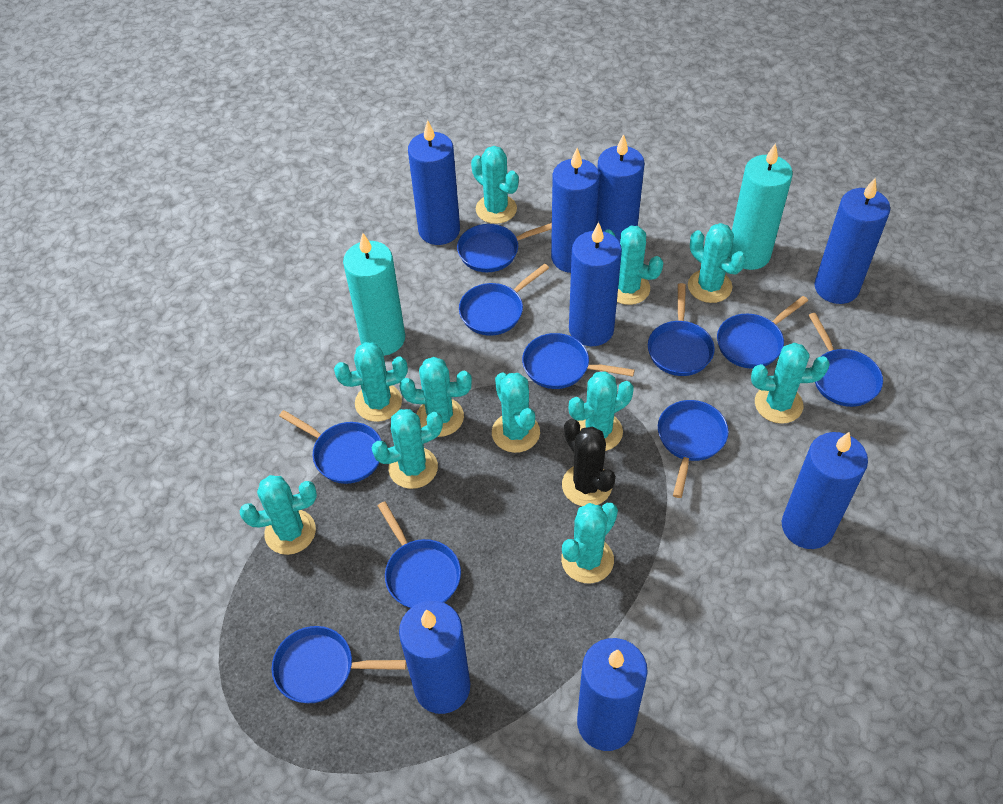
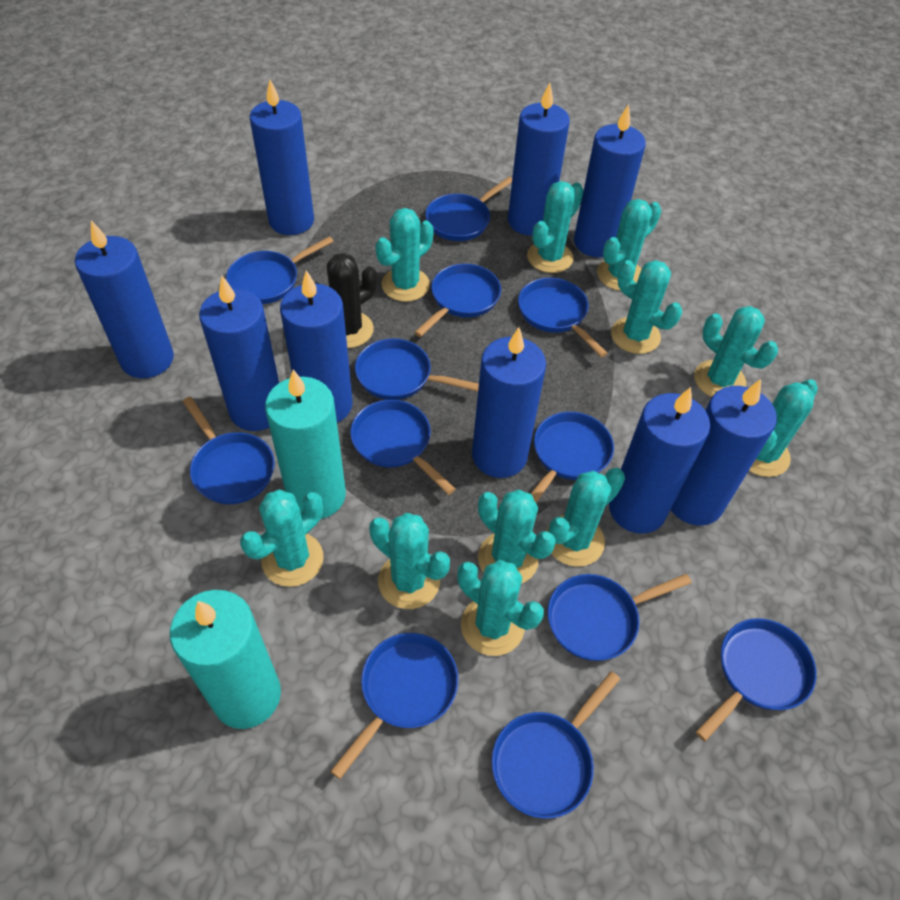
blue candle: 8 -> 9
blue pan: 10 -> 12

